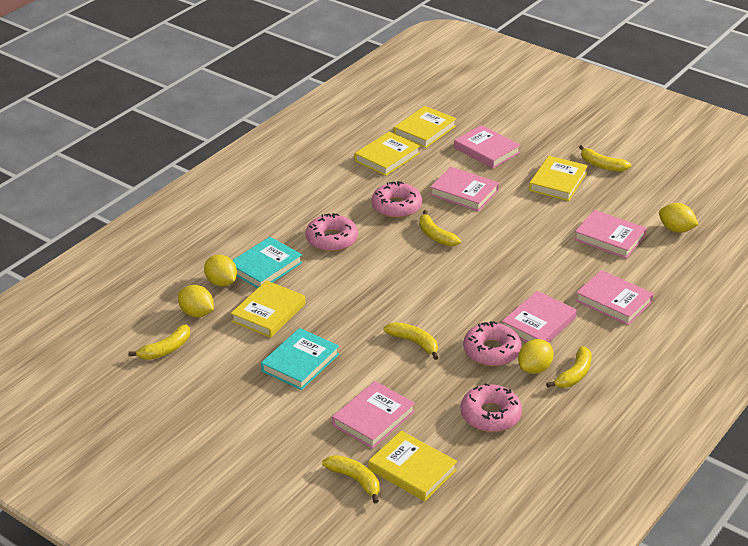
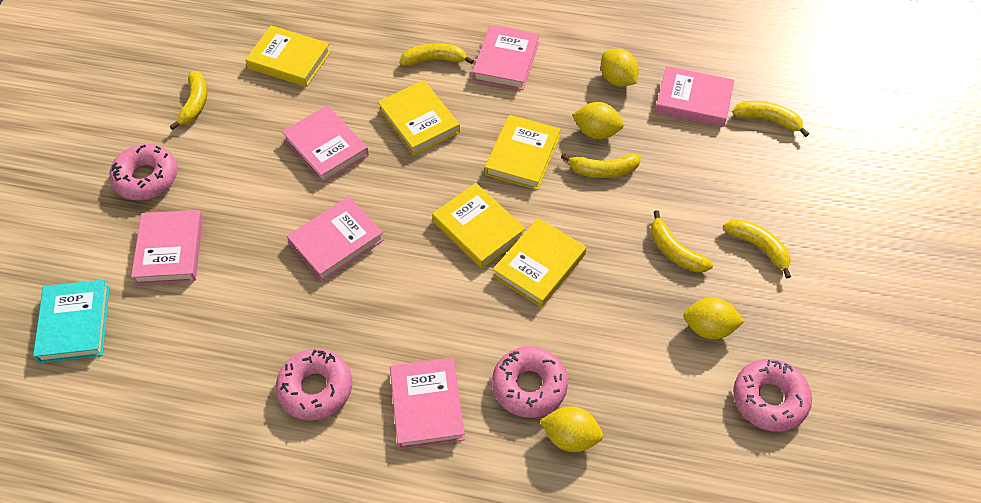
turquoise book: 2 -> 1

